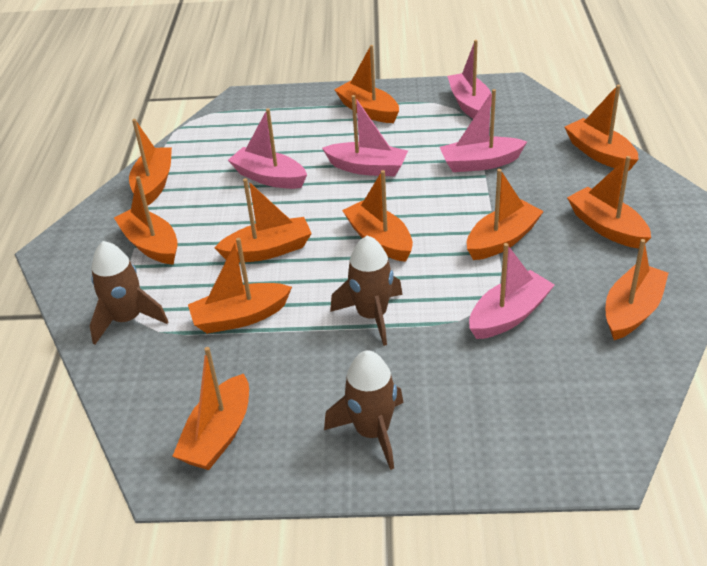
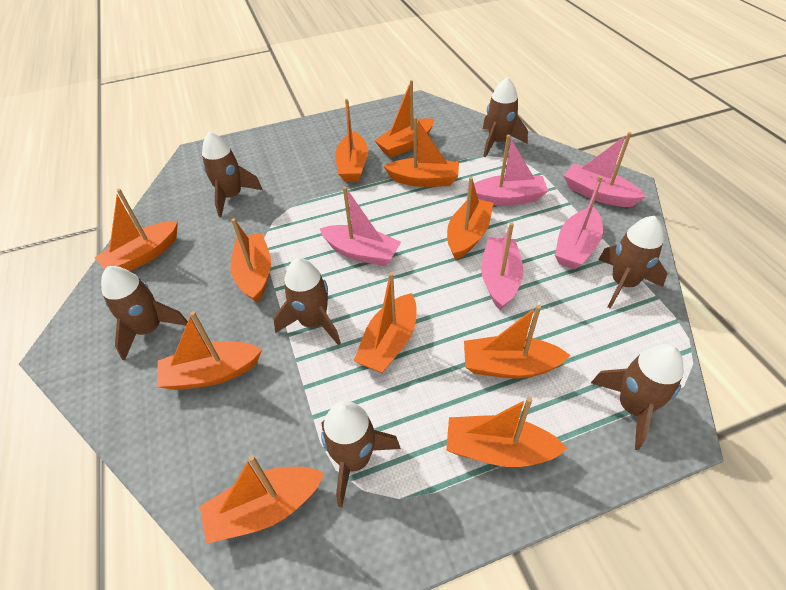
brown rocket: 3 -> 7

